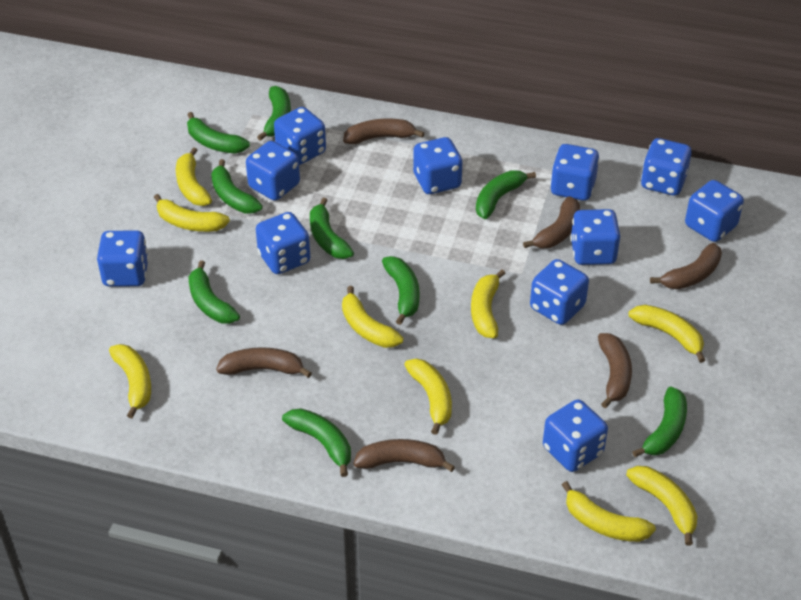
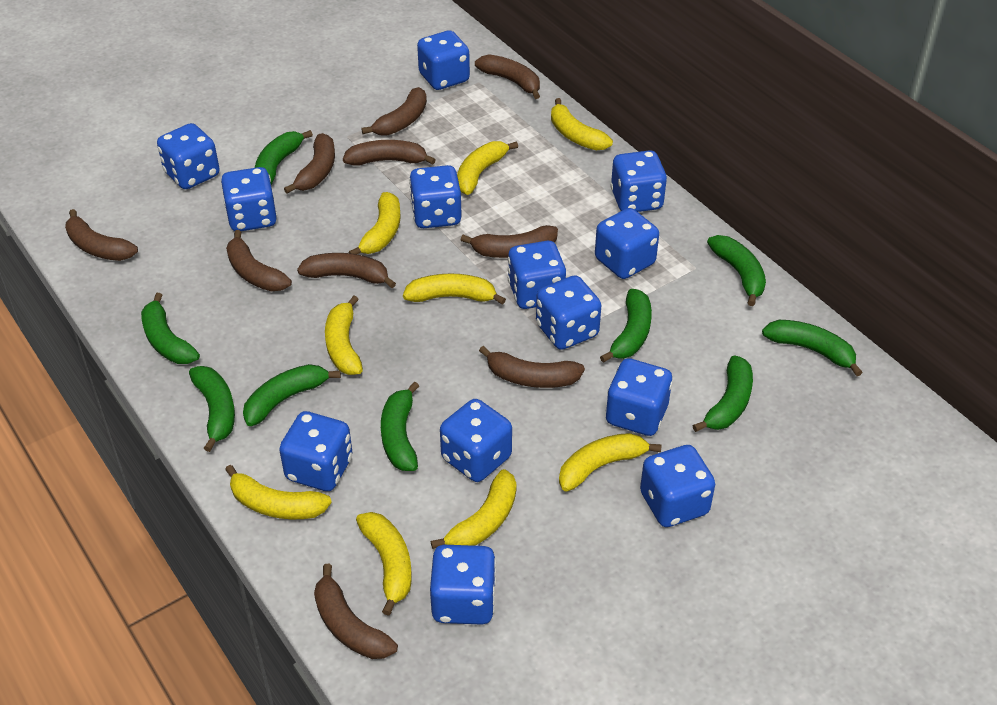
blue dice: 11 -> 13
brown banana: 6 -> 10

